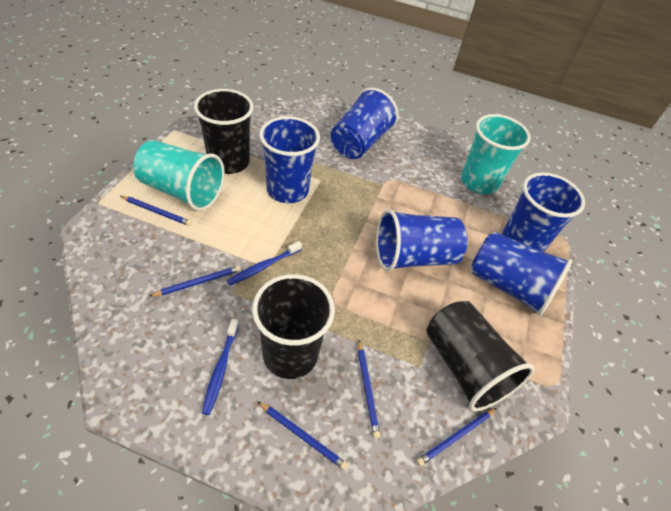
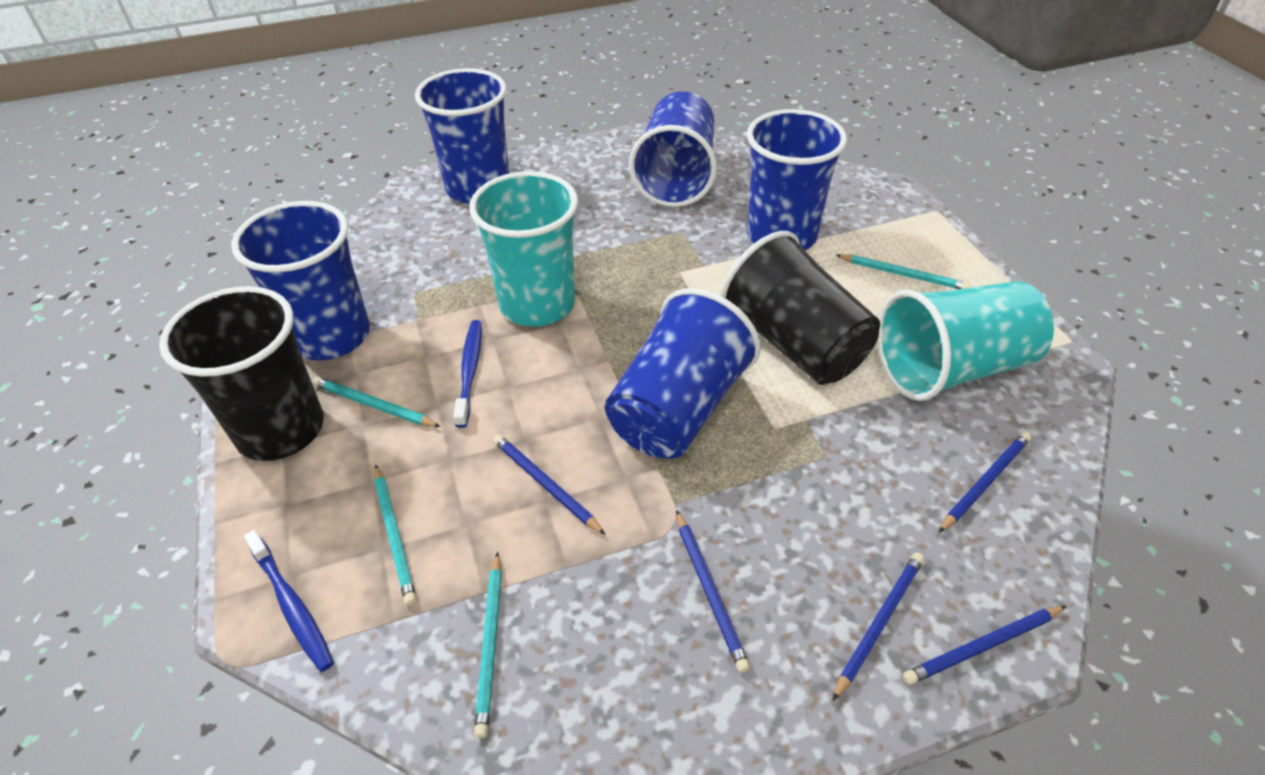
black cup: 3 -> 2
turquoise pencil: 0 -> 4

